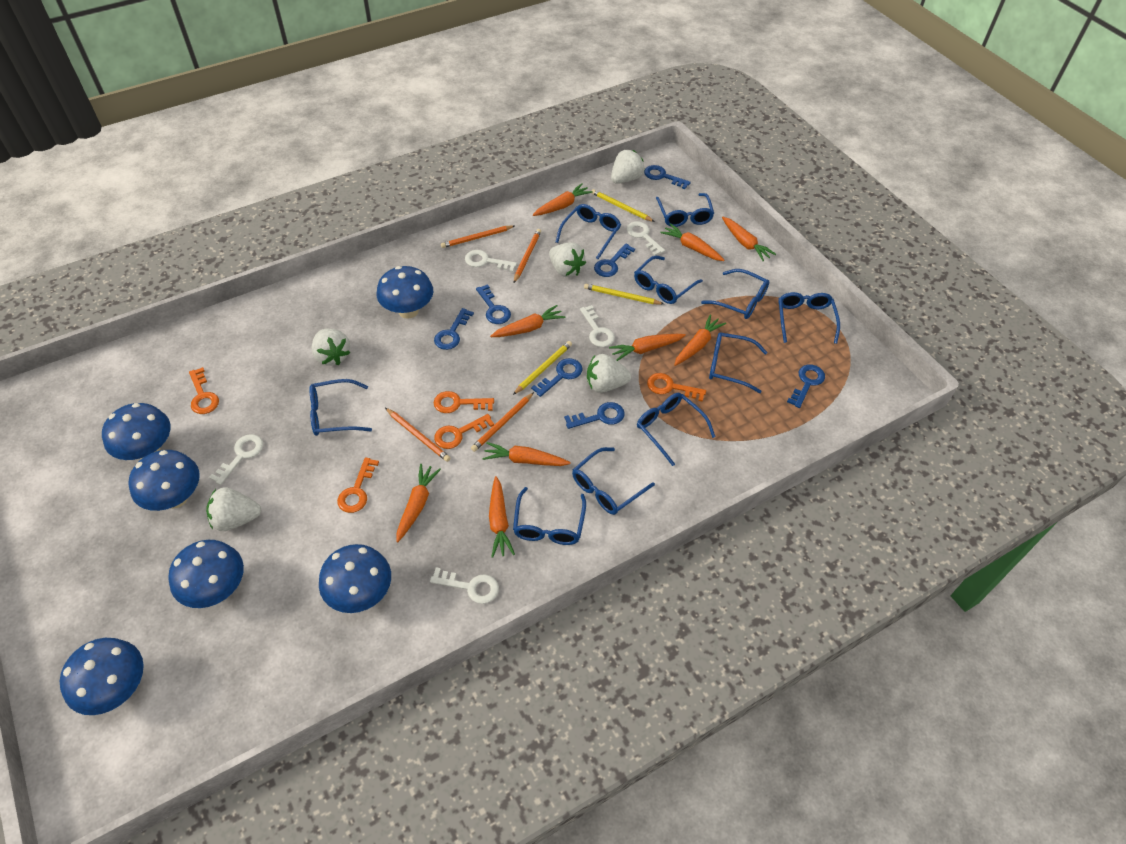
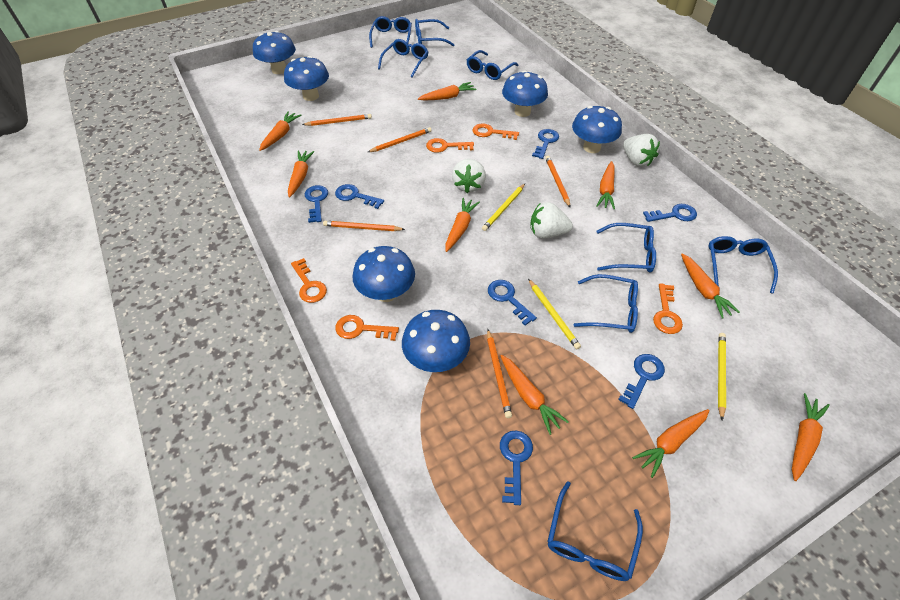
blue glasses: 10 -> 8
orange pencil: 4 -> 5
white key: 5 -> 0
white strawberry: 5 -> 3

